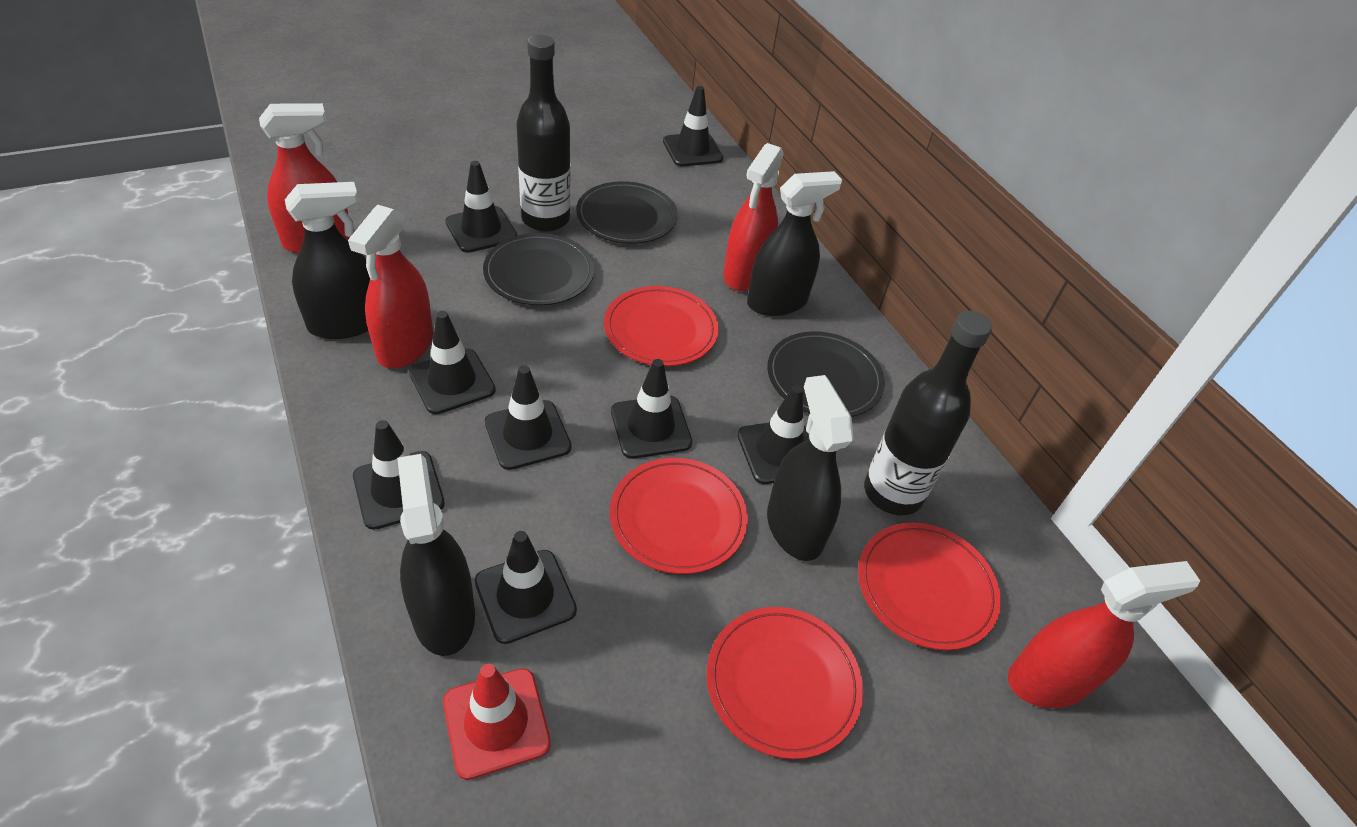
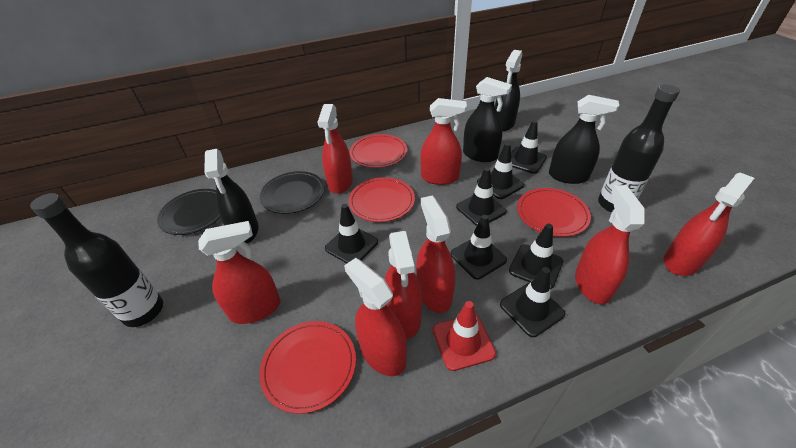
black plate: 3 -> 2
black traffic cone: 8 -> 7
red spray bottle: 4 -> 8

